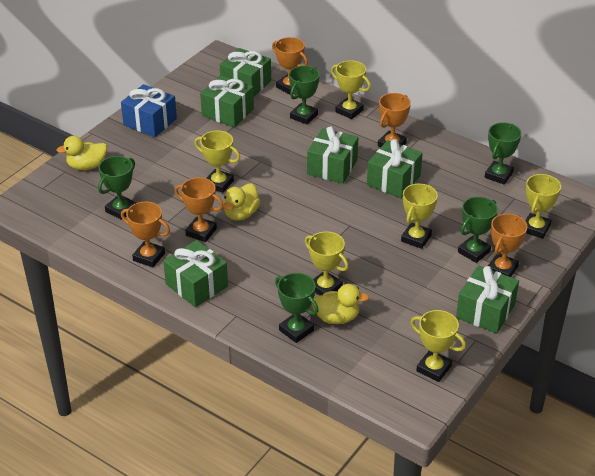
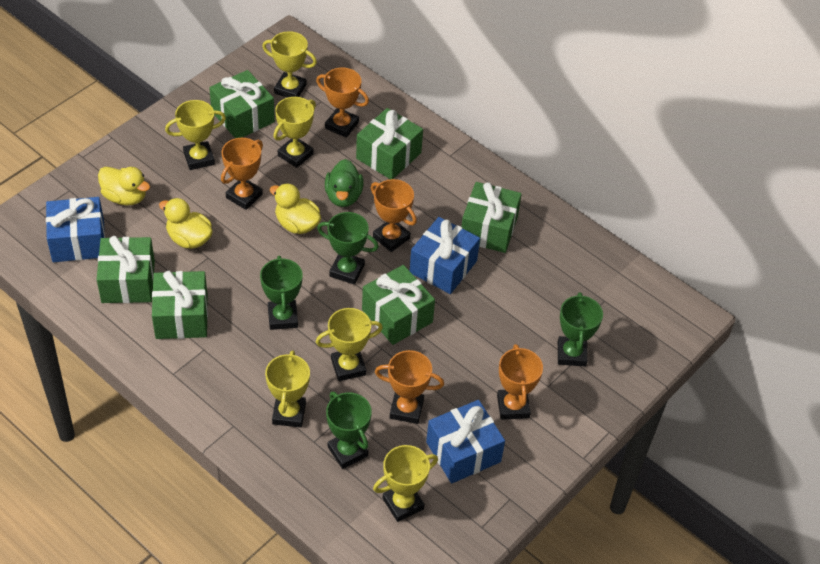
blue gift: 1 -> 3
green duck: 0 -> 1
green trophy: 5 -> 4

